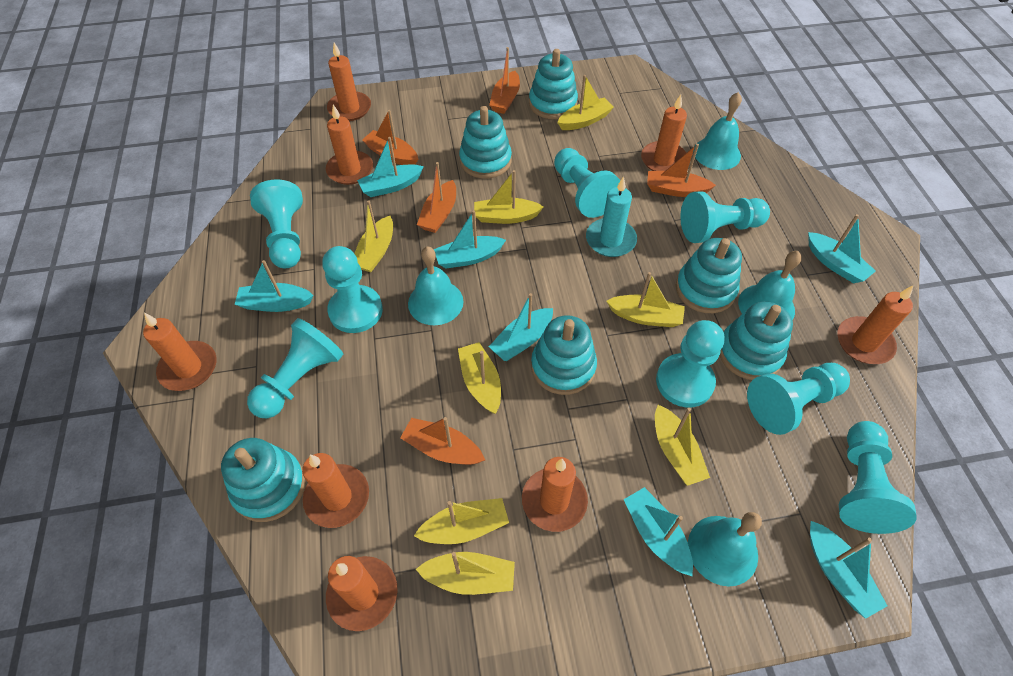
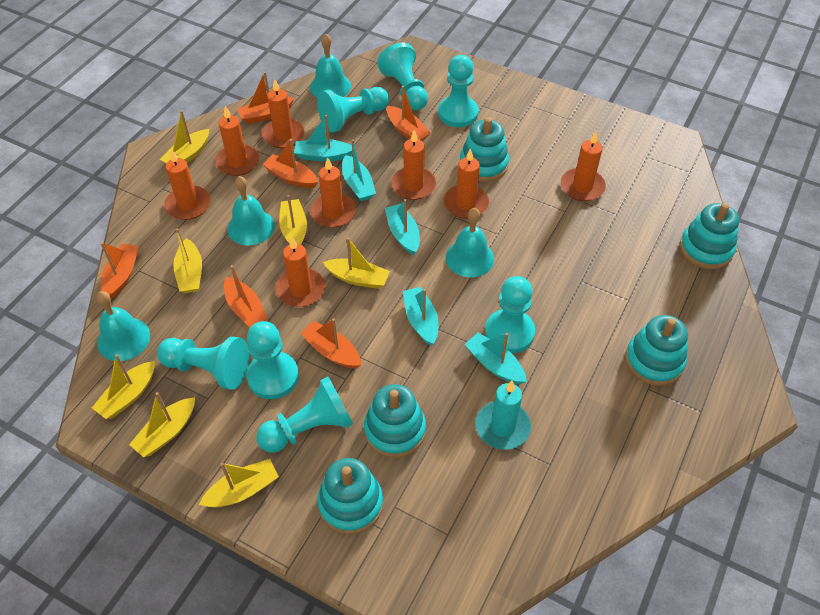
orange boat: 5 -> 6
turquoise boat: 7 -> 5
turquoise pawn: 8 -> 7
turquoise stacking toy: 6 -> 5
yellow boat: 8 -> 7

